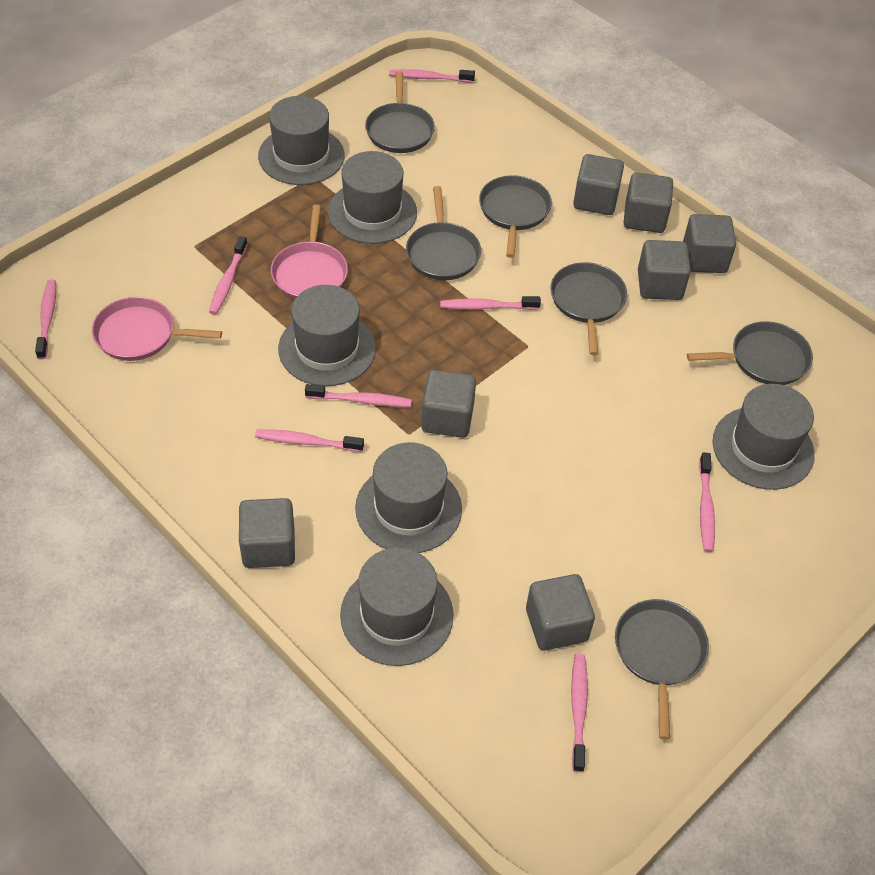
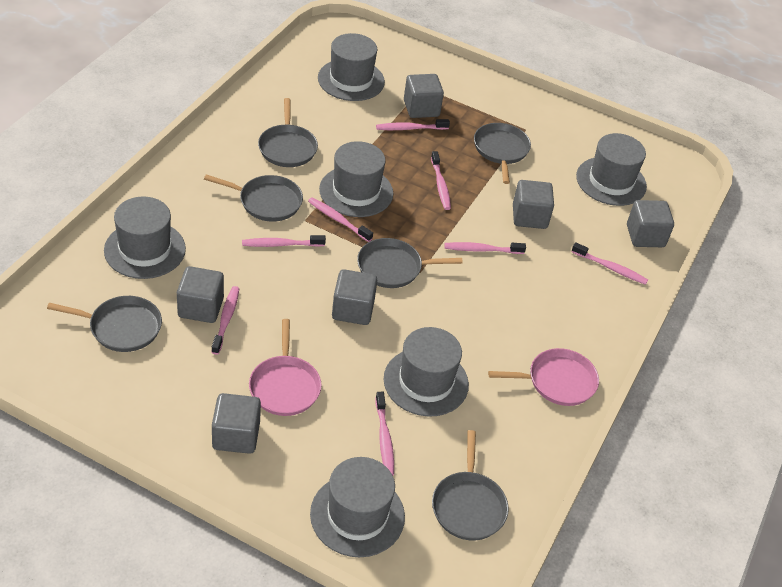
grey cube: 7 -> 6

